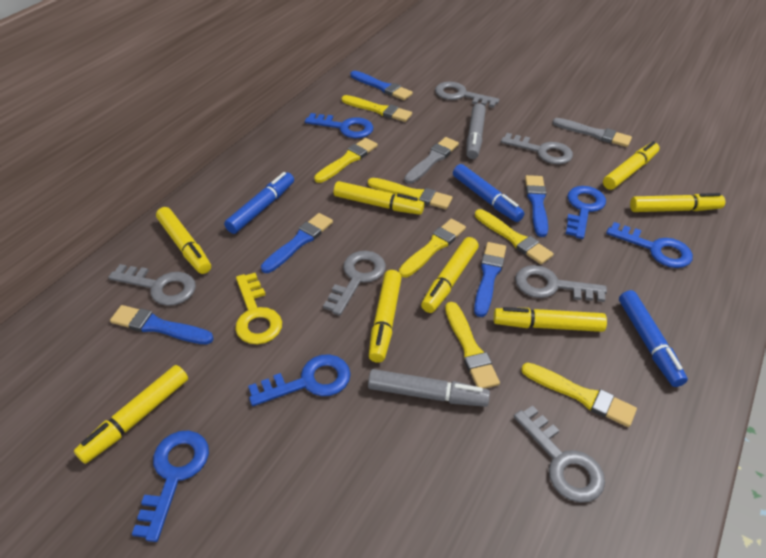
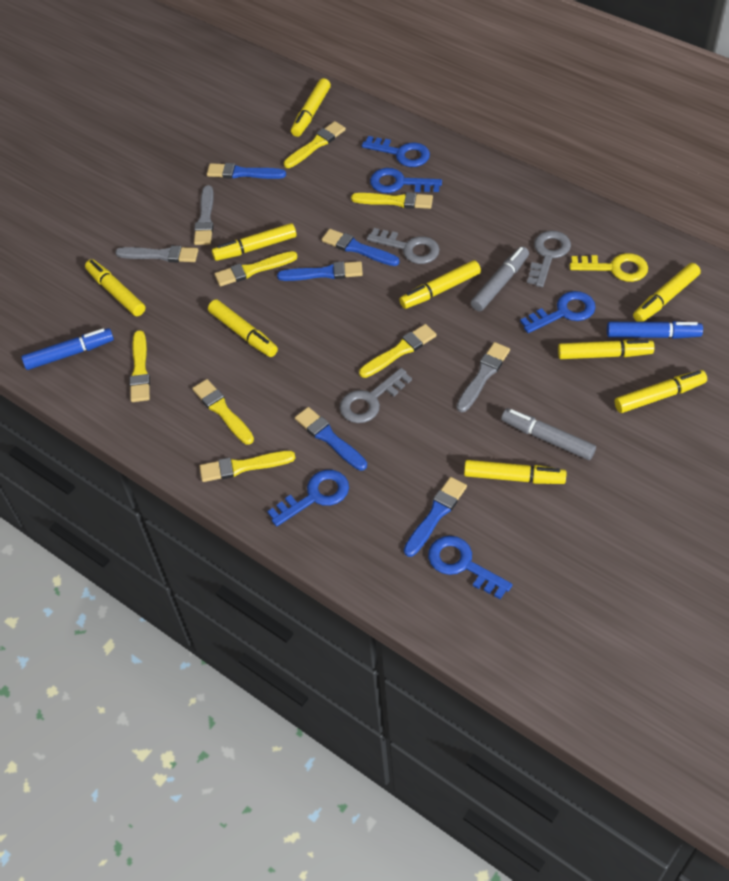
blue marker: 3 -> 2
grey brush: 2 -> 3
grey key: 6 -> 3
yellow marker: 8 -> 9

